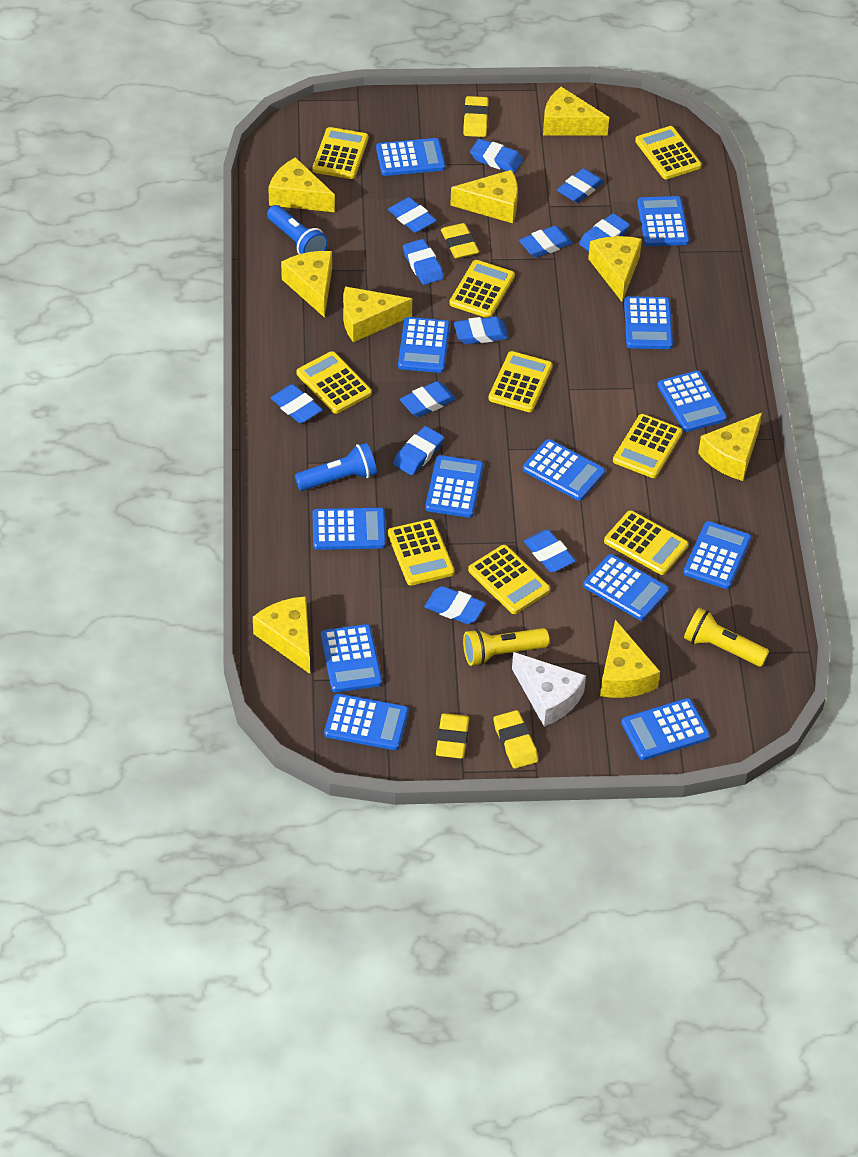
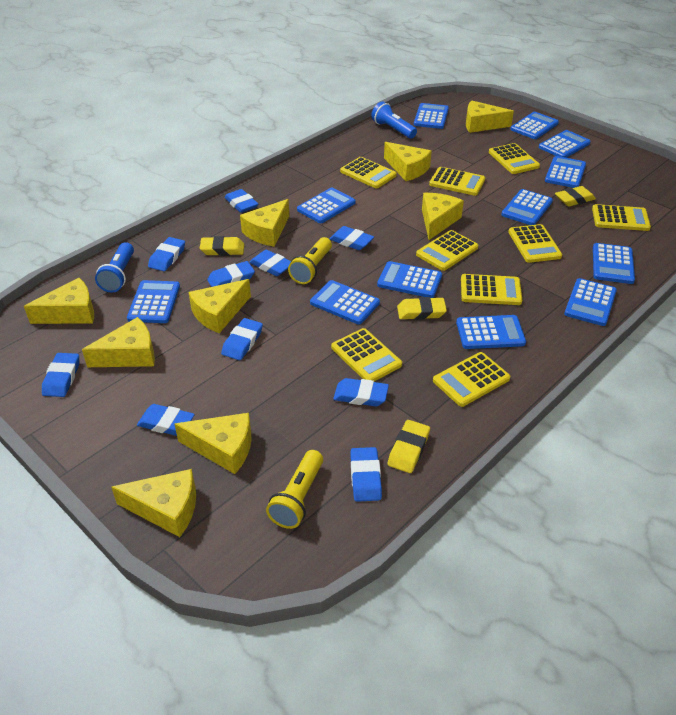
blue calculator: 13 -> 12
blue eraser: 12 -> 10
white cheese: 1 -> 0

